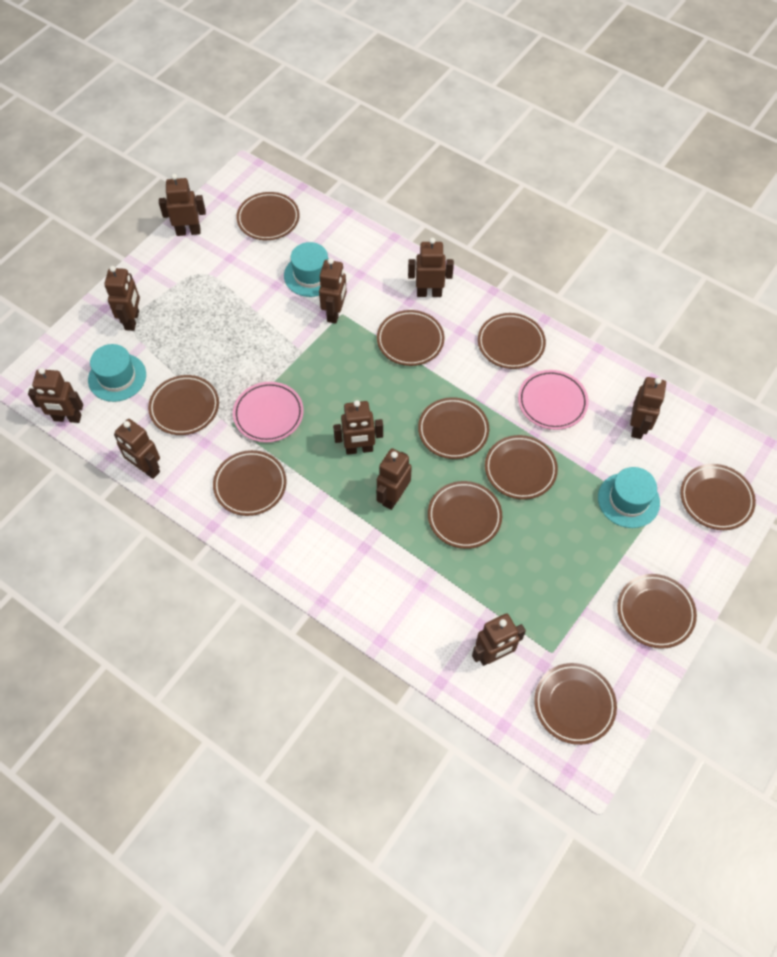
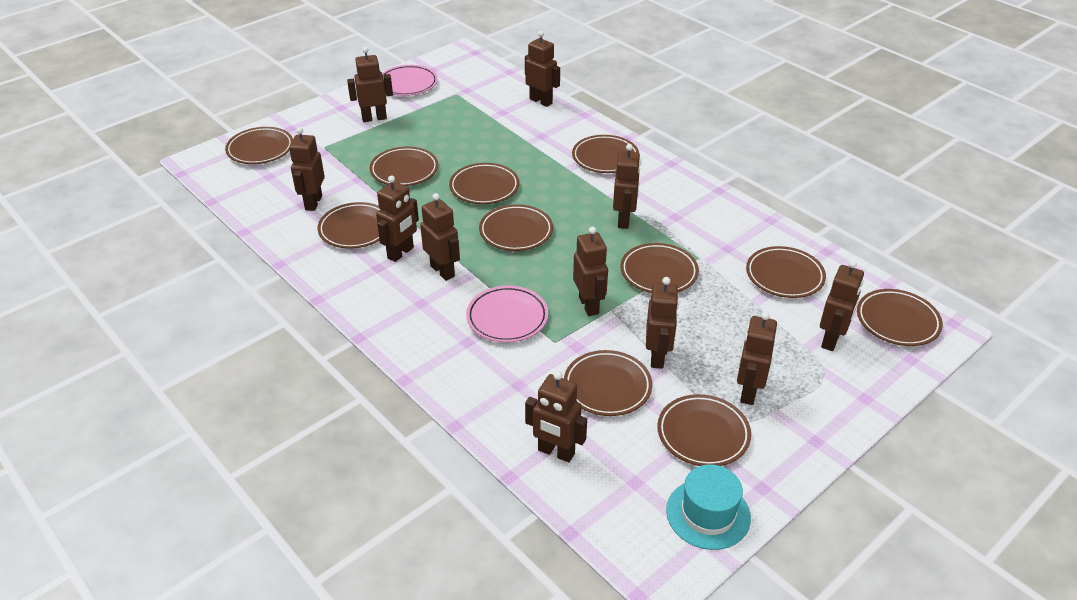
brown robot: 10 -> 11
turquoise hat: 3 -> 1

